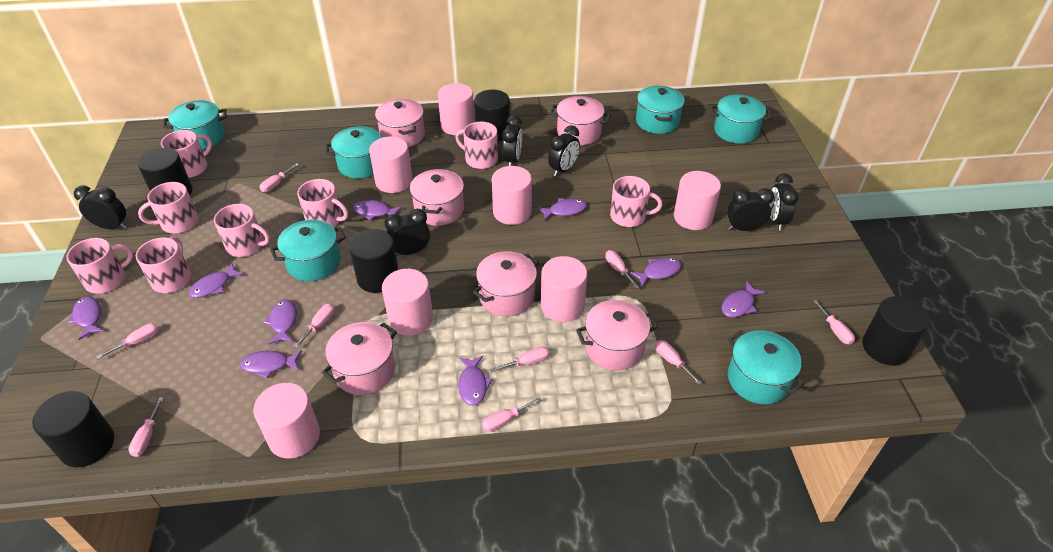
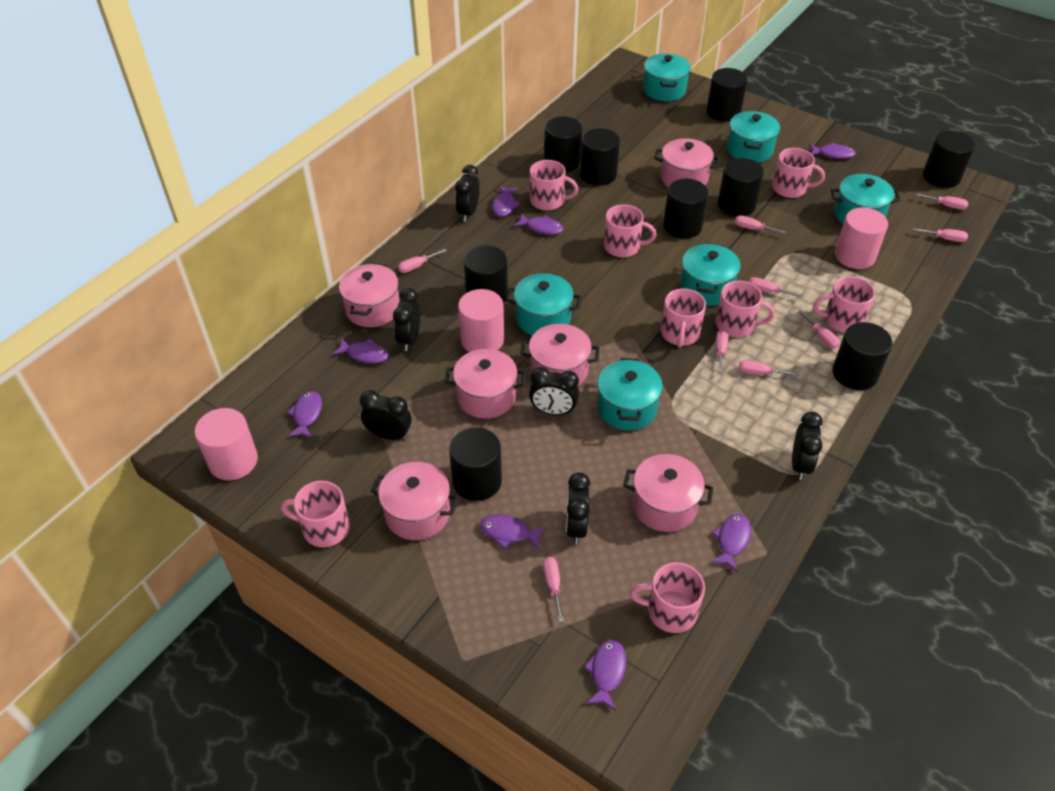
black cylinder: 5 -> 9
pink cylinder: 7 -> 3
purple fish: 9 -> 8

